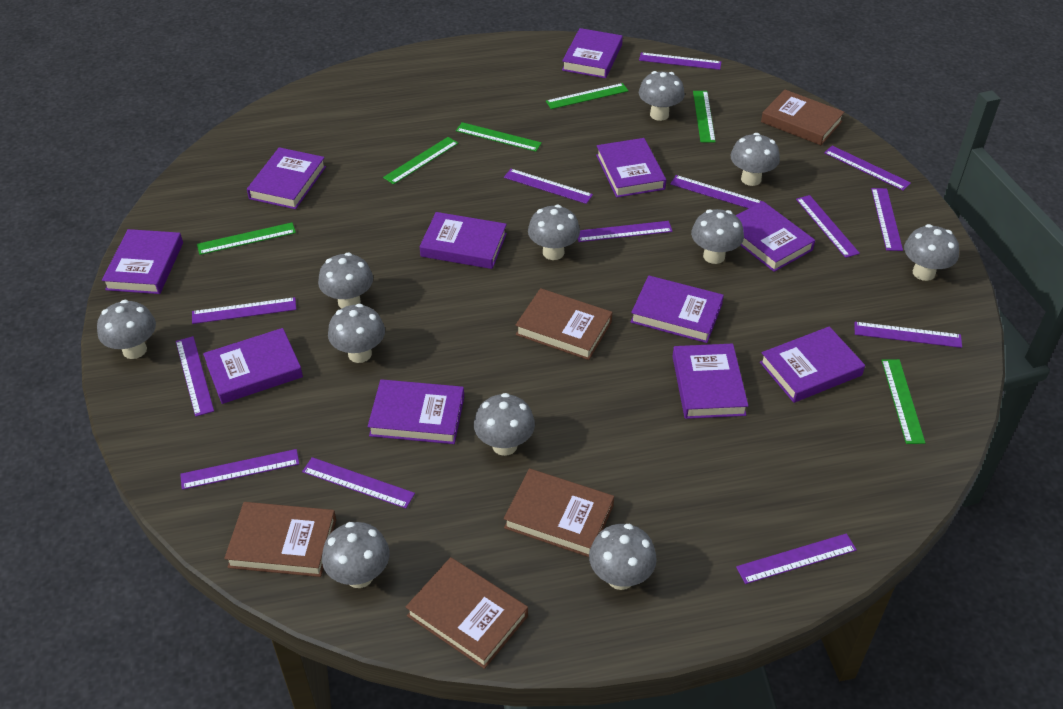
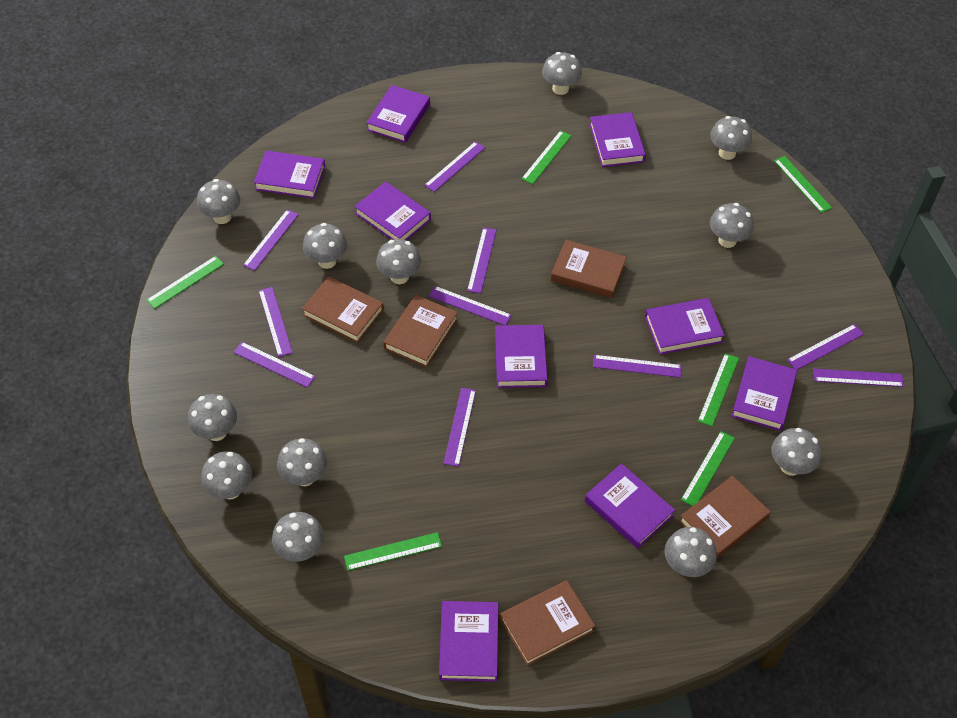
grey mushroom: 11 -> 12
purple book: 11 -> 9
purple ruler: 13 -> 10

